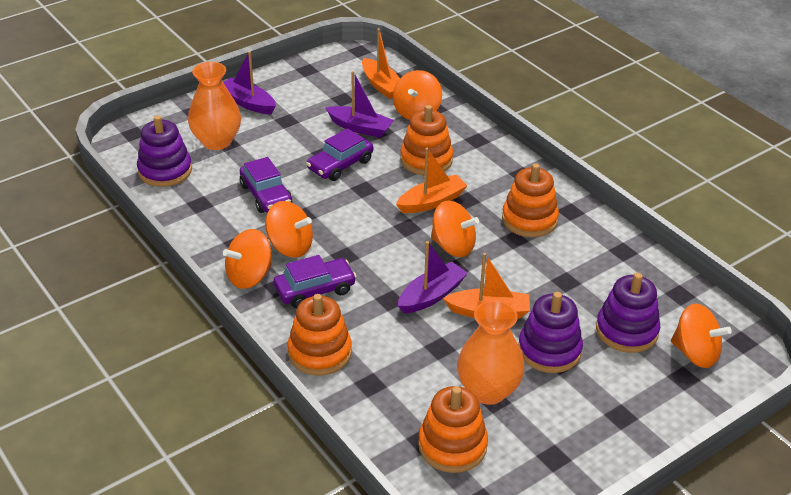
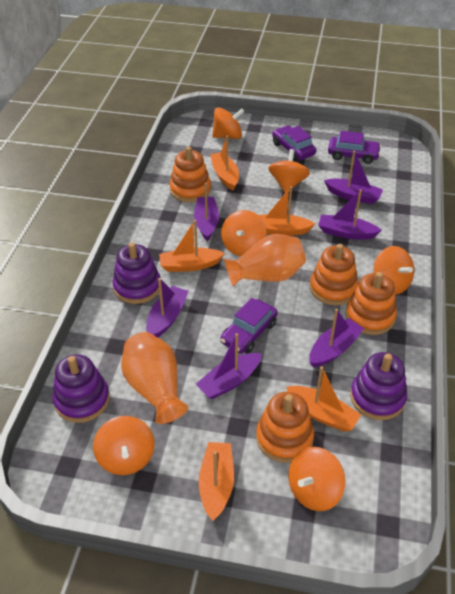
orange boat: 3 -> 5
orange spinning top: 5 -> 6
purple boat: 3 -> 6

